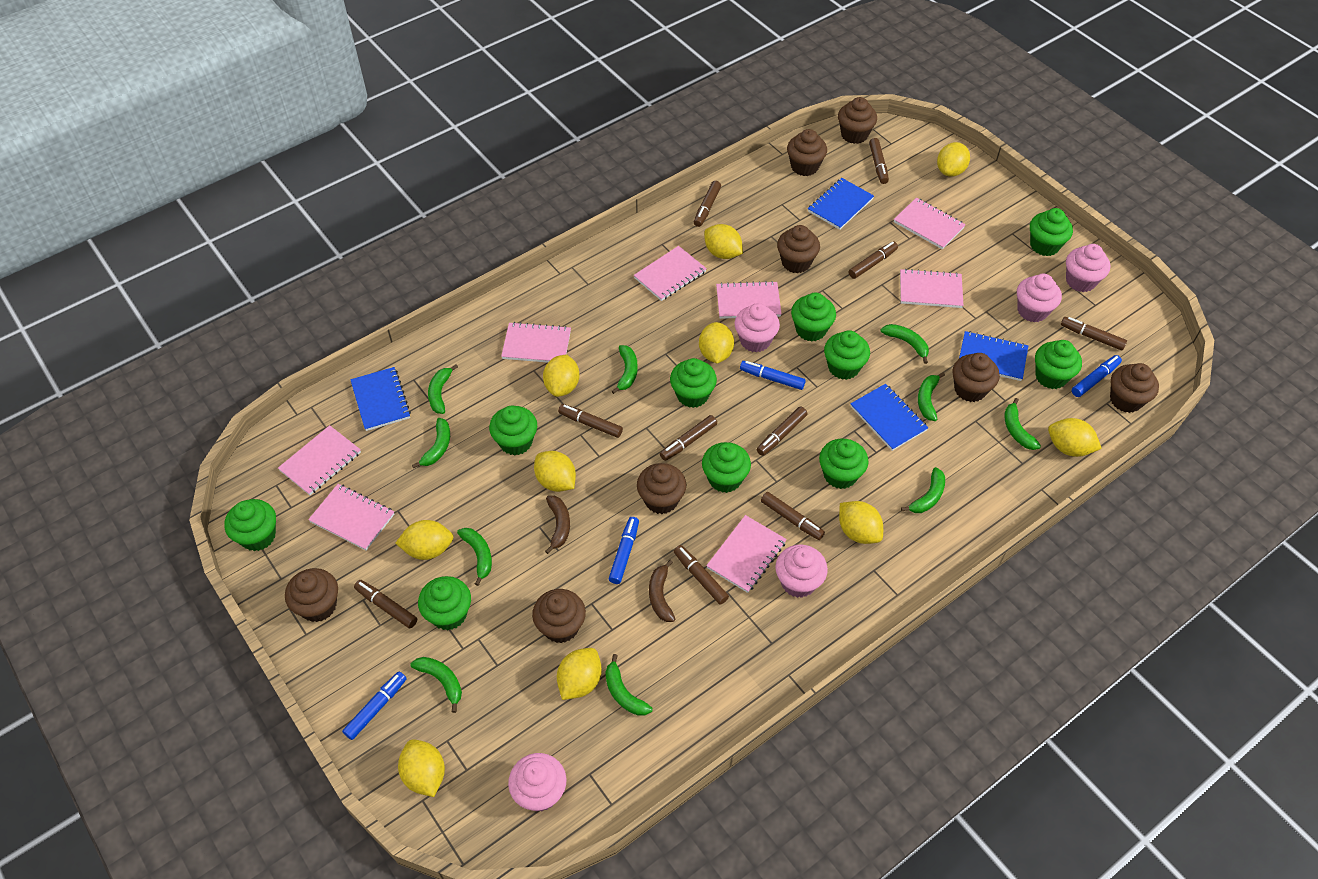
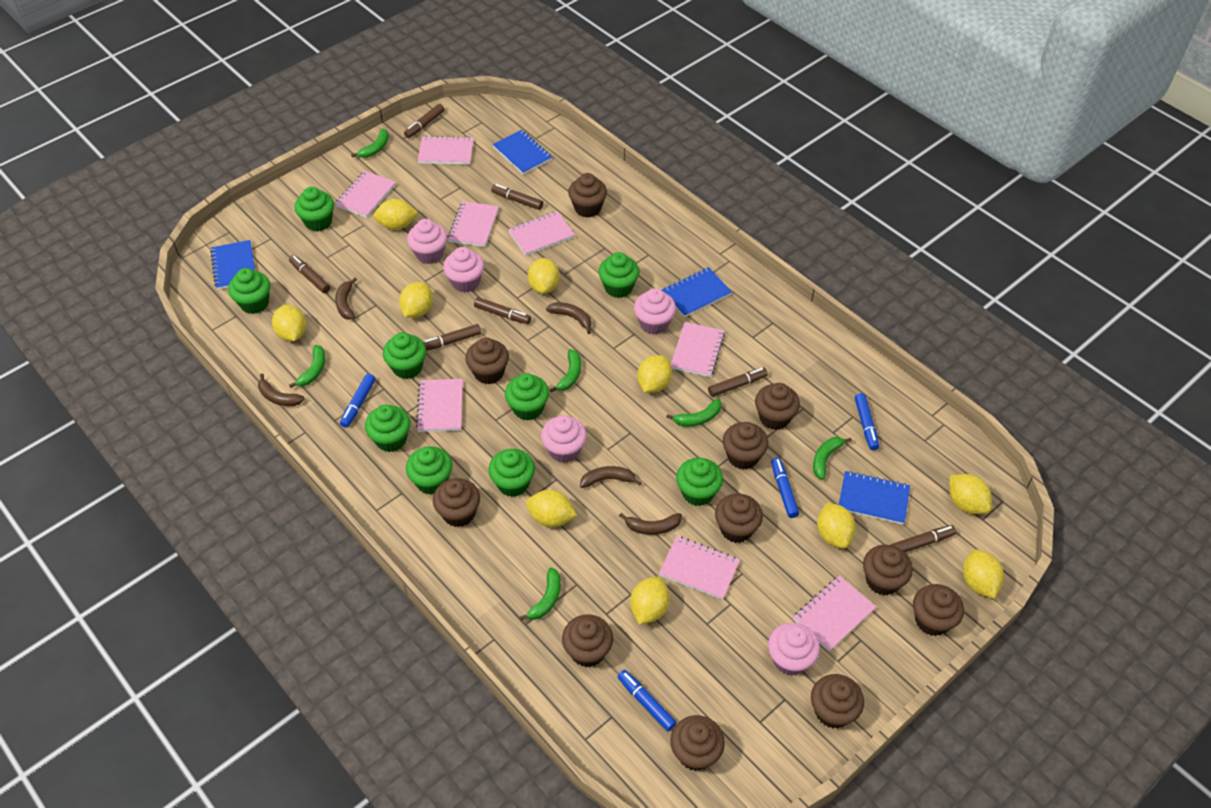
brown banana: 2 -> 5
brown cupcake: 8 -> 11
brown marker: 10 -> 7
green banana: 10 -> 6
green cupcake: 10 -> 9

